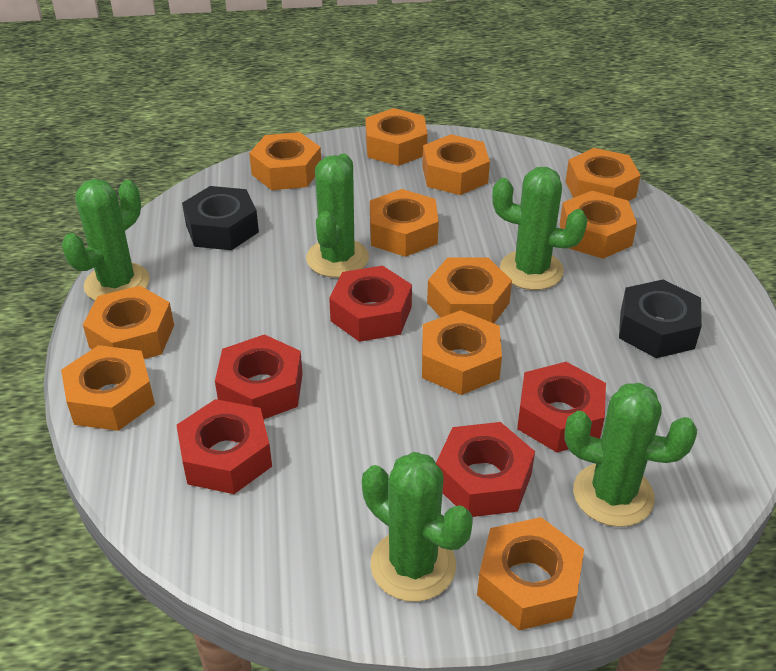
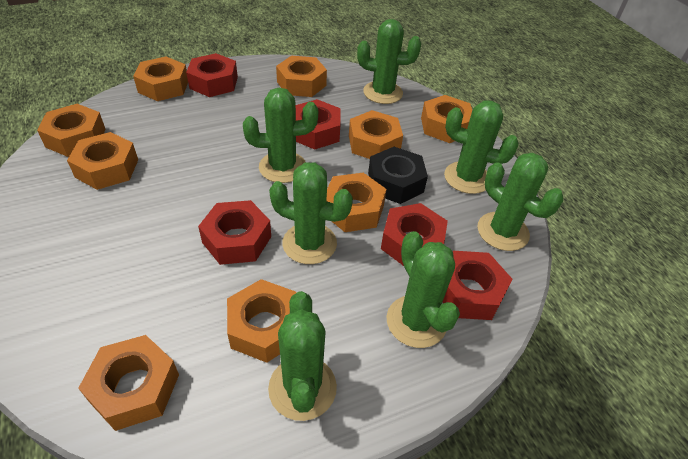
black nut: 2 -> 1
green cactus: 5 -> 7
orange nut: 11 -> 9

